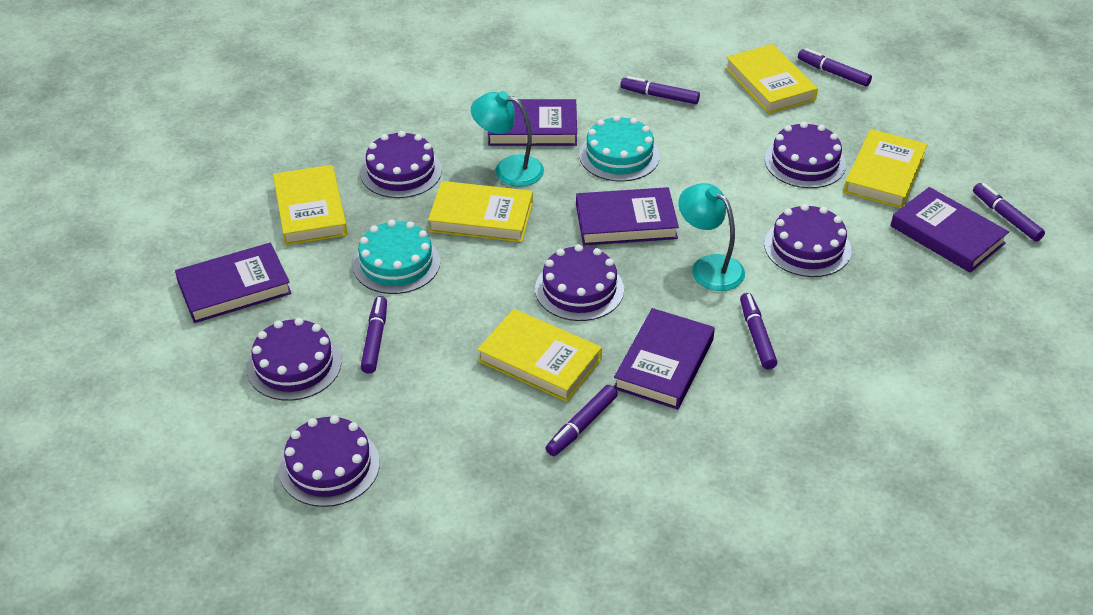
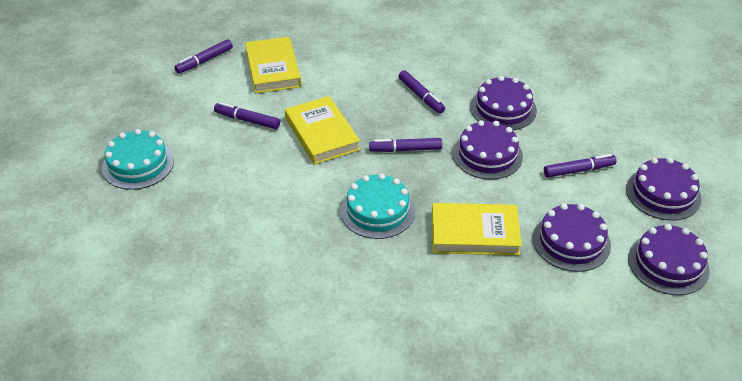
purple book: 5 -> 0
purple cake: 6 -> 5
purple marker: 6 -> 5
turquoise lamp: 2 -> 0
yellow book: 5 -> 3

